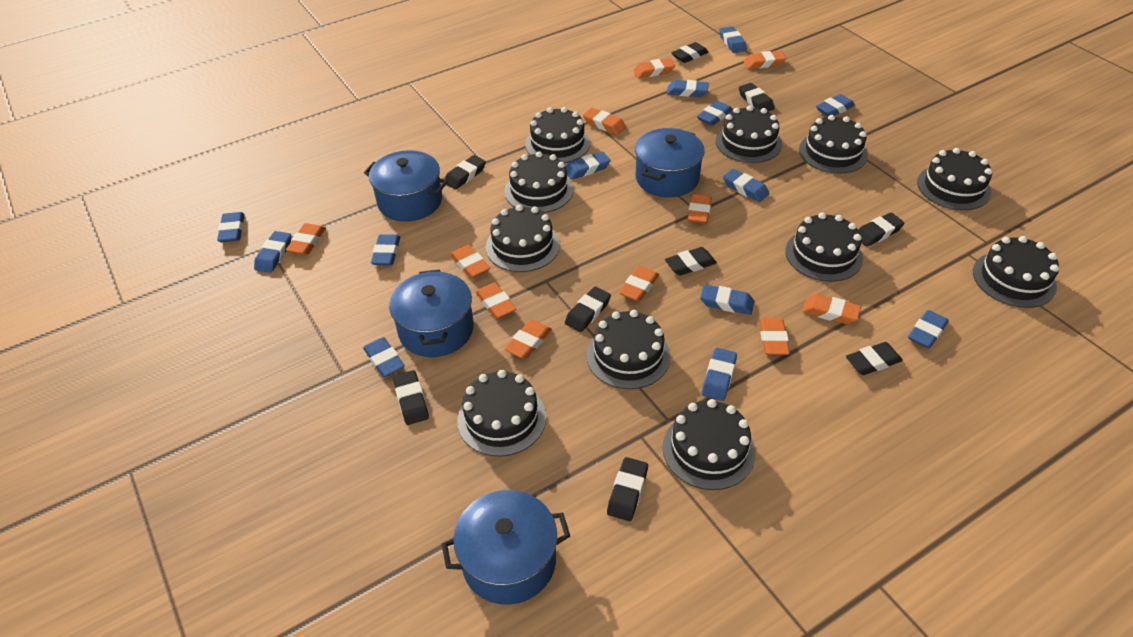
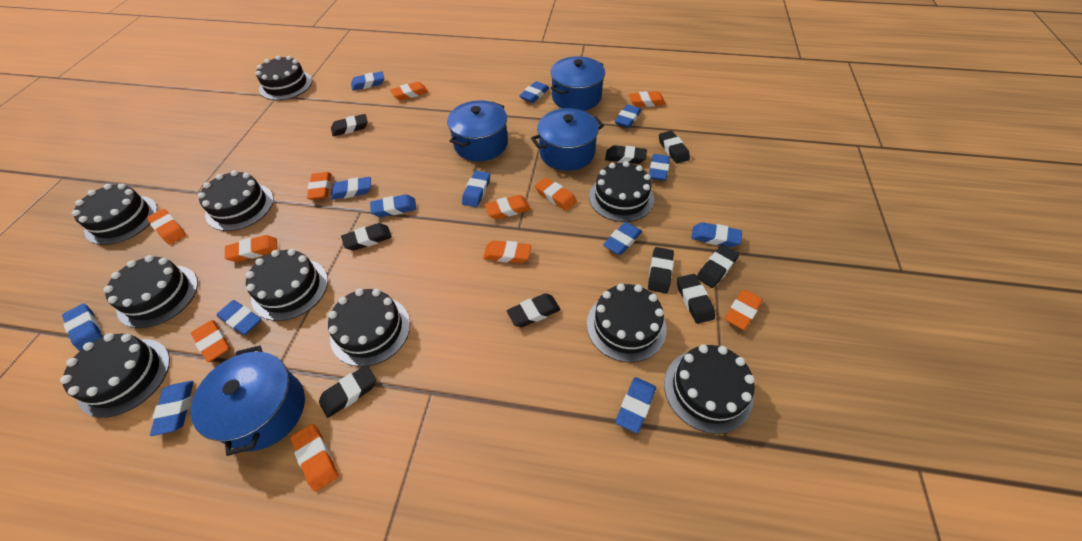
black cake: 11 -> 10

